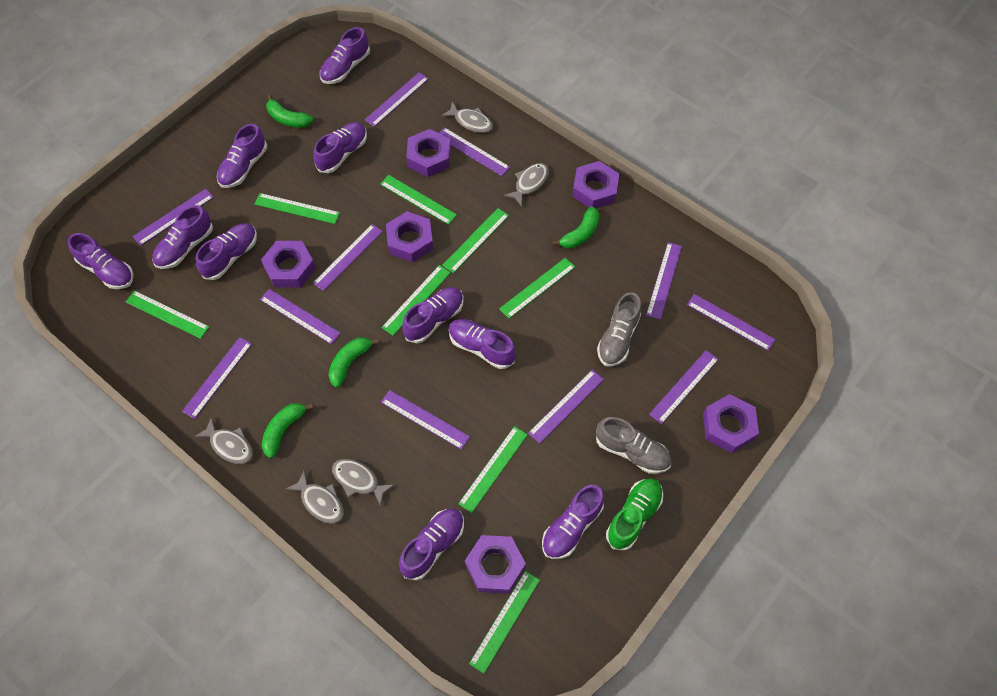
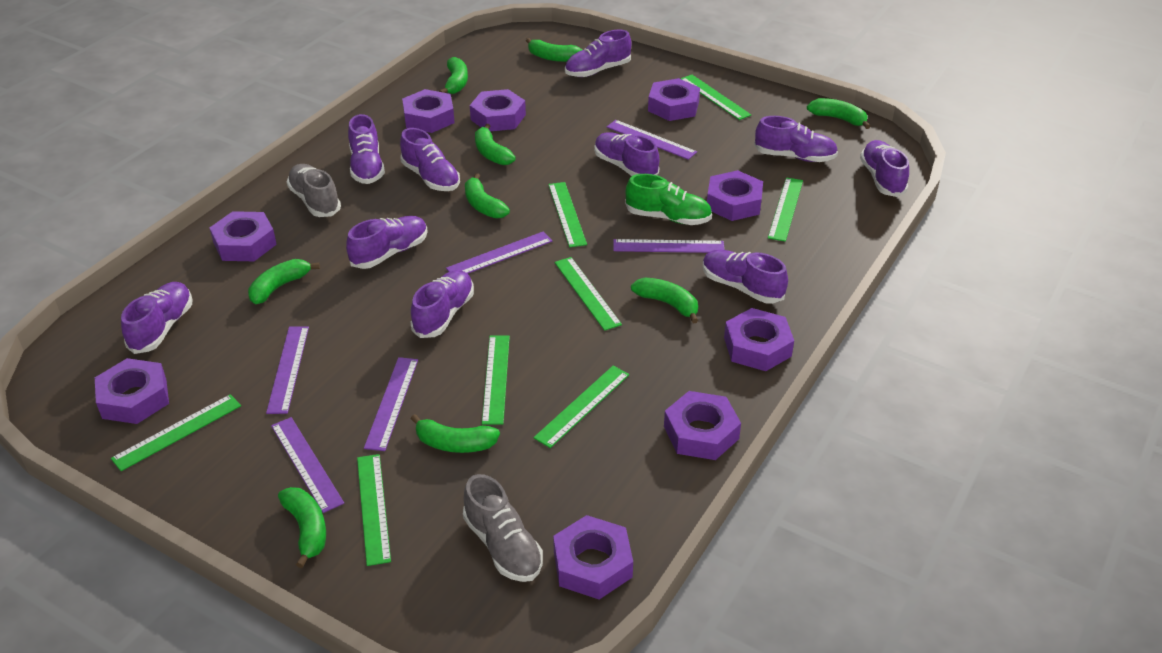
green banana: 4 -> 9
grey fish: 5 -> 0
purple nut: 6 -> 9
purple ruler: 11 -> 6

